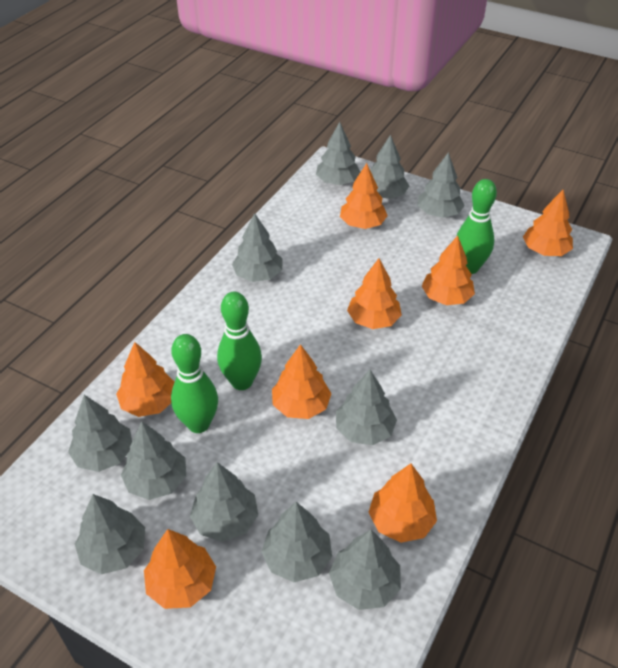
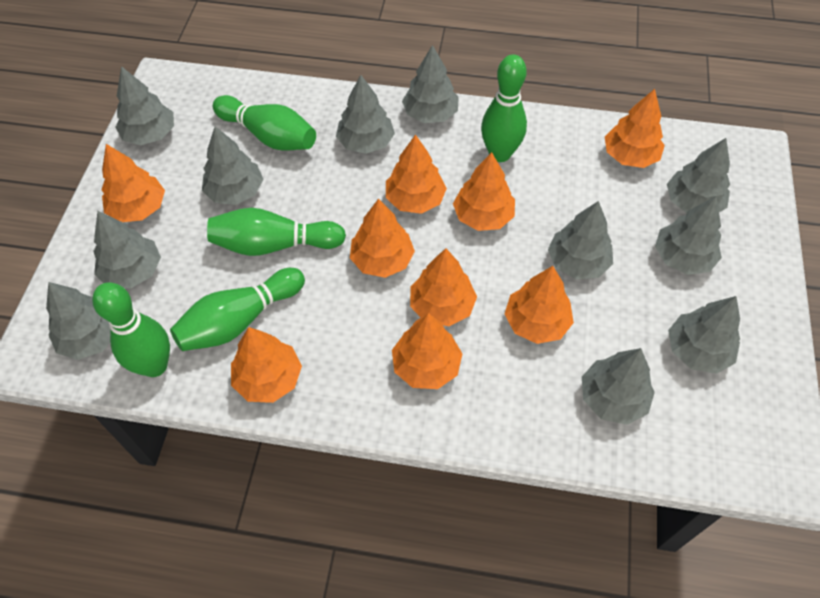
green bowling pin: 3 -> 5
orange tree: 8 -> 9

